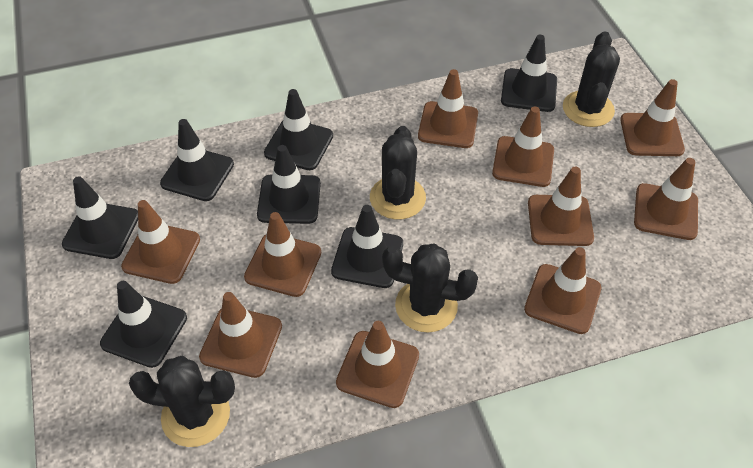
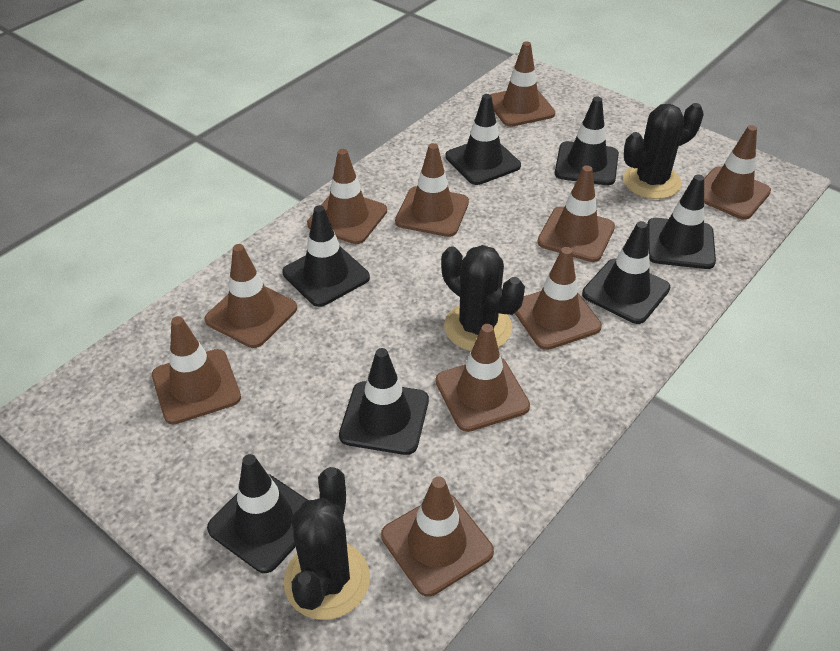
black cactus: 4 -> 3

